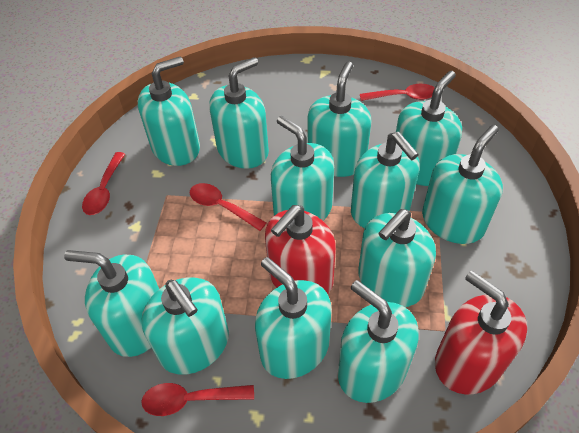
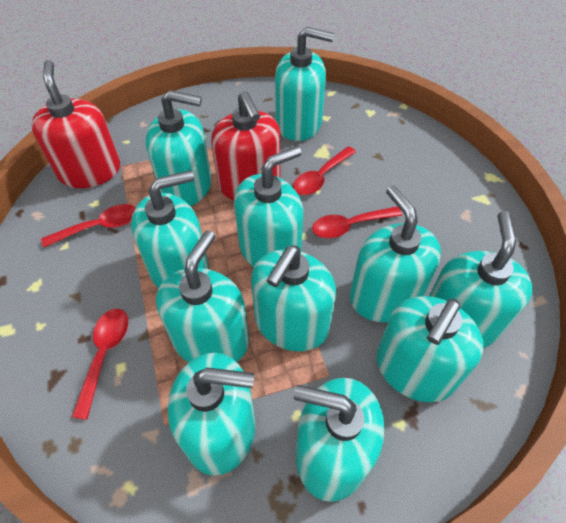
turquoise soap dispenser: 12 -> 11

